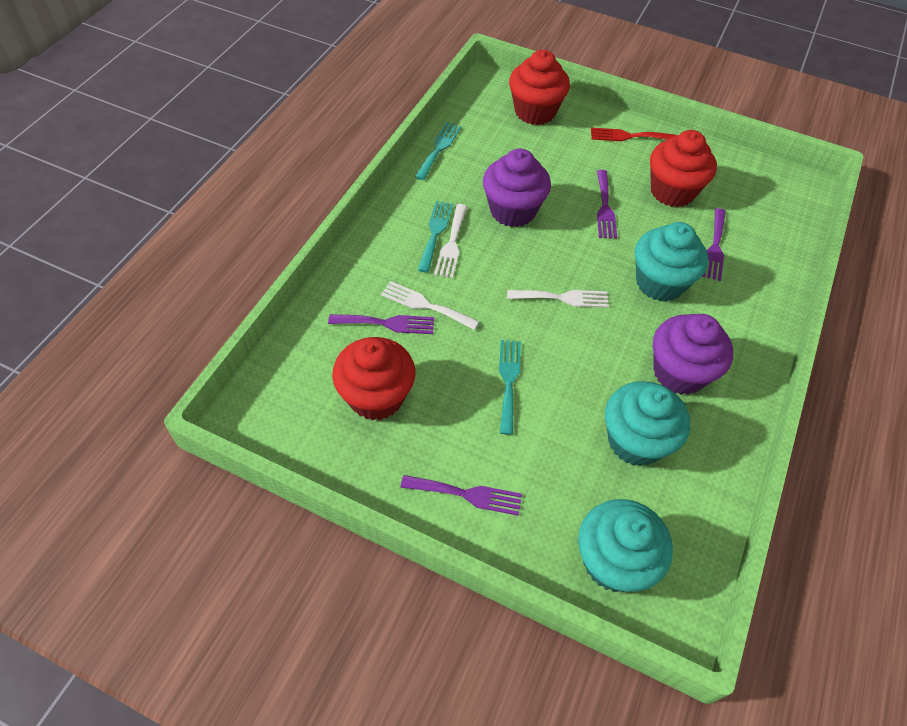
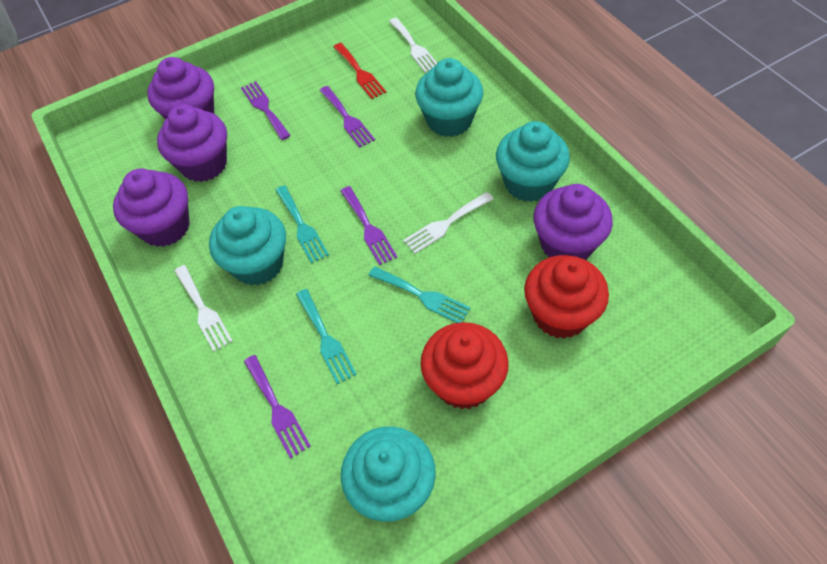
purple cupcake: 2 -> 4
red cupcake: 3 -> 2
turquoise cupcake: 3 -> 4

